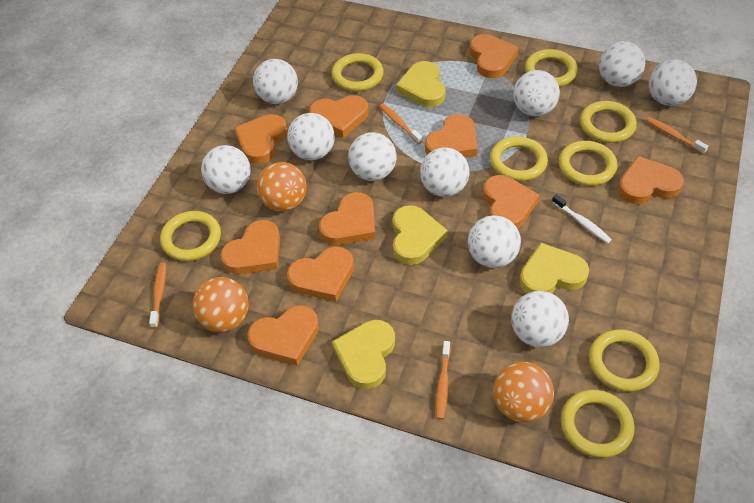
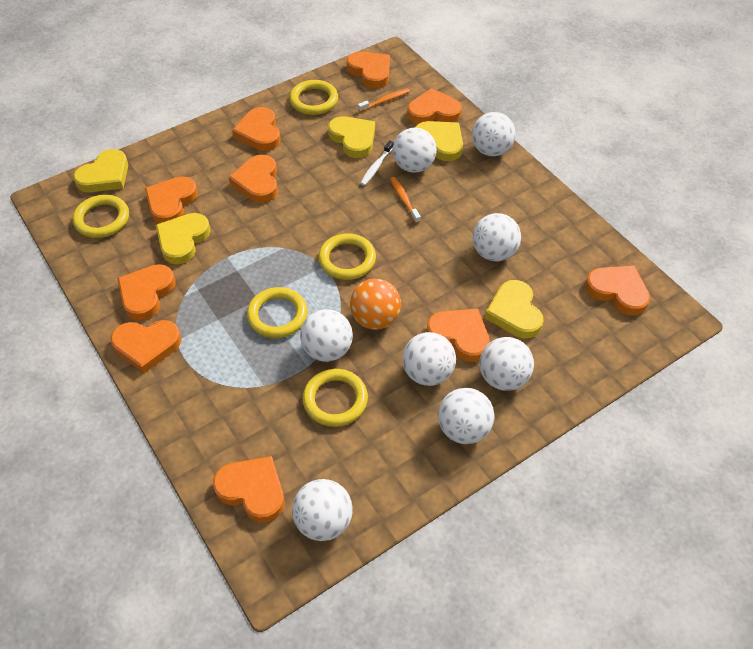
orange ball: 3 -> 1
orange toothbrush: 4 -> 2
white ball: 10 -> 8
yellow heart: 4 -> 5
yellow ring: 8 -> 5

